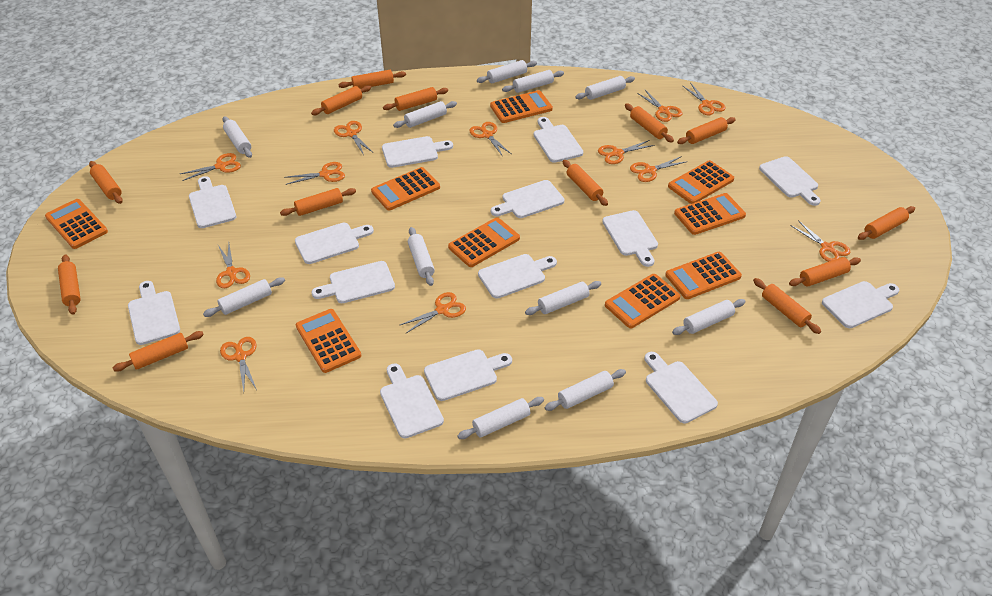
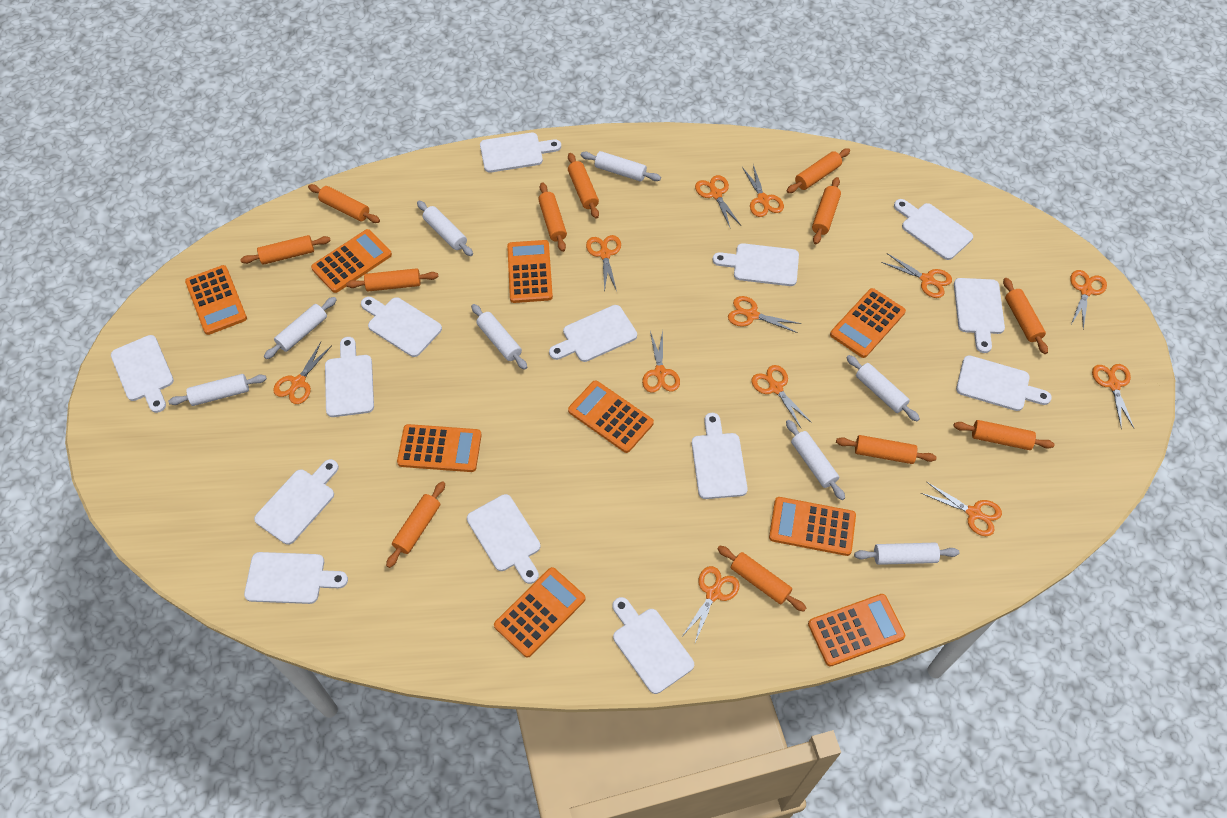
orange rolling pin: 13 -> 12
white rolling pin: 11 -> 8

